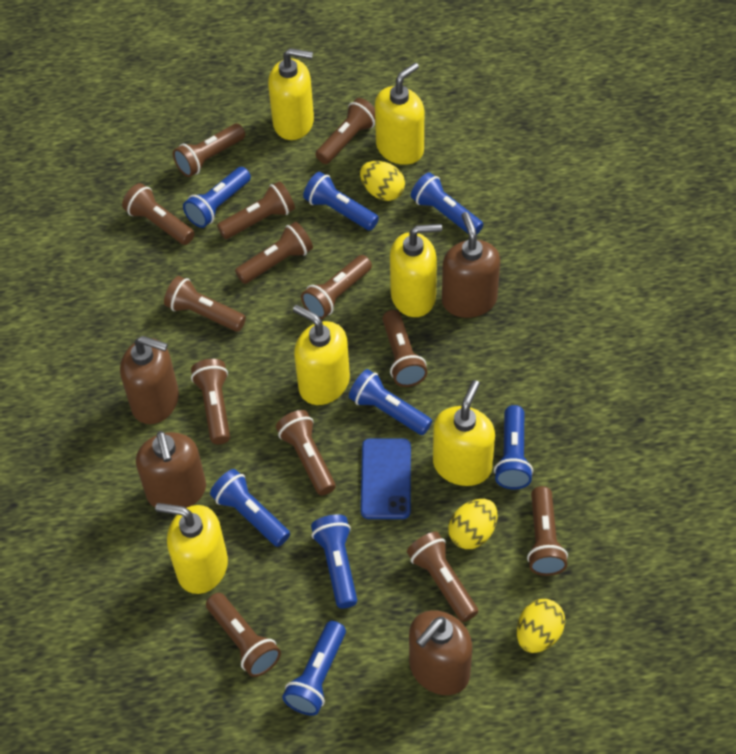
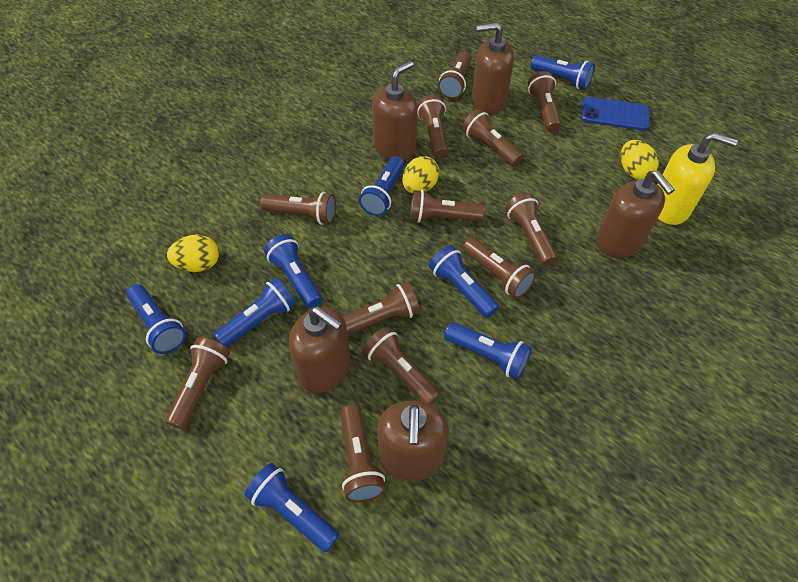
brown flashlight: 13 -> 12
brown soap dispenser: 4 -> 5
yellow soap dispenser: 6 -> 1

